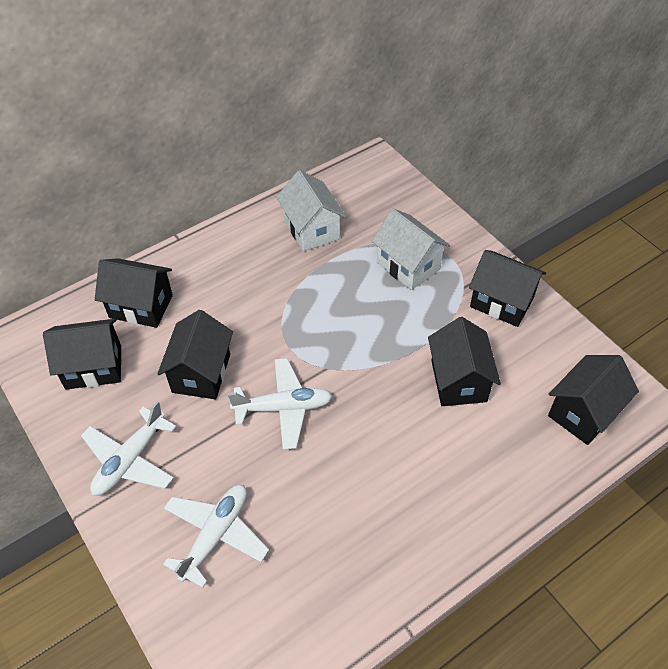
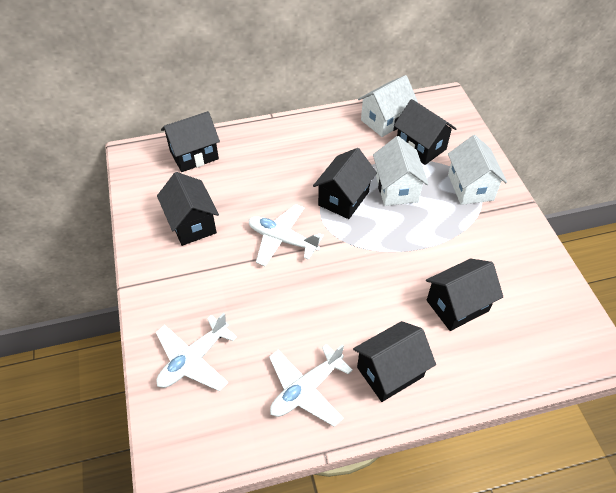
white house: 2 -> 3

